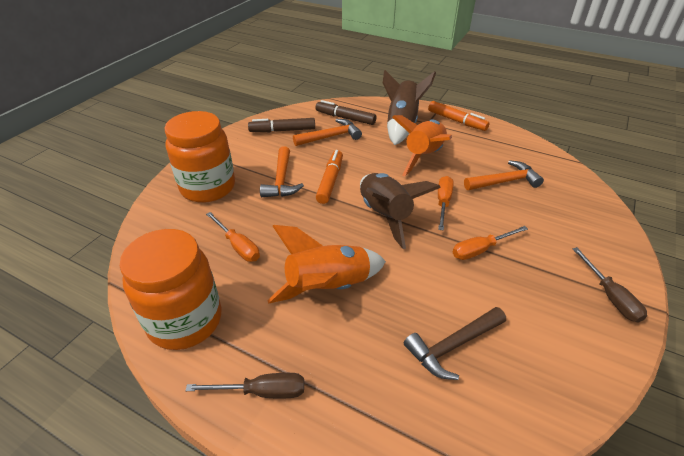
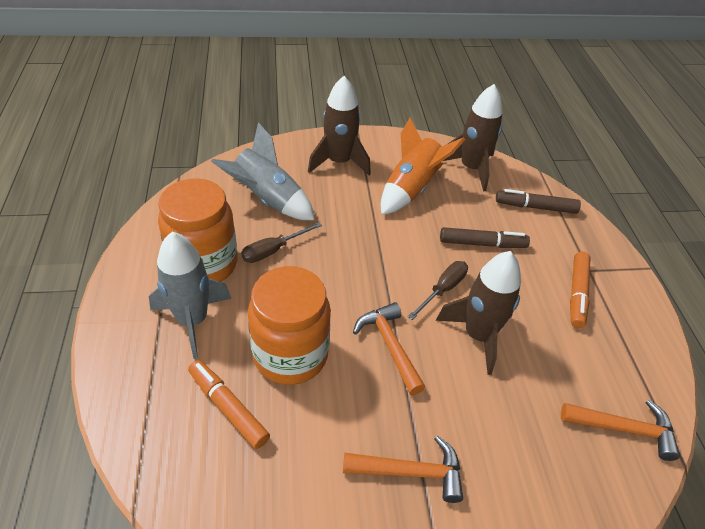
brown hammer: 1 -> 0
brown rocket: 2 -> 3
grey rocket: 0 -> 2
orange rocket: 2 -> 1
orange screwdriver: 3 -> 0

